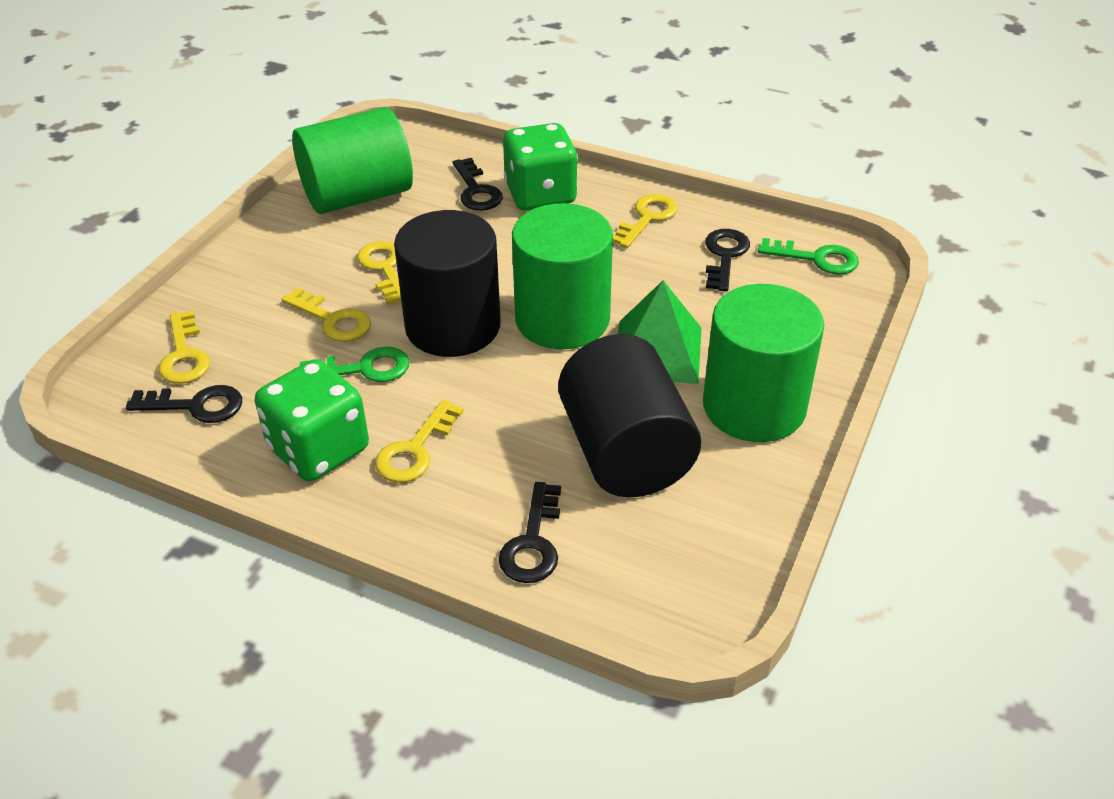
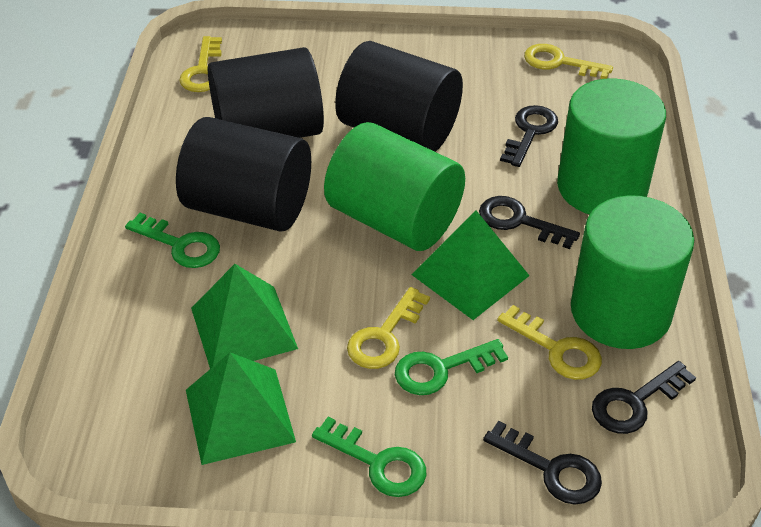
black cylinder: 2 -> 3
green dice: 2 -> 0
green key: 2 -> 3
green pyramid: 1 -> 3
yellow key: 5 -> 4

